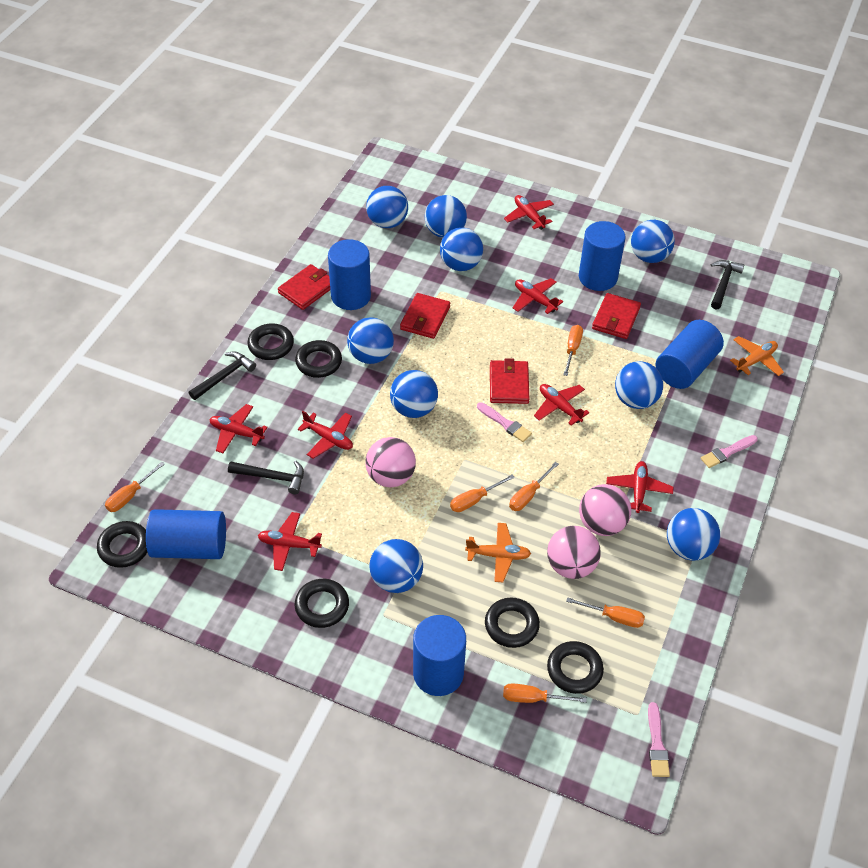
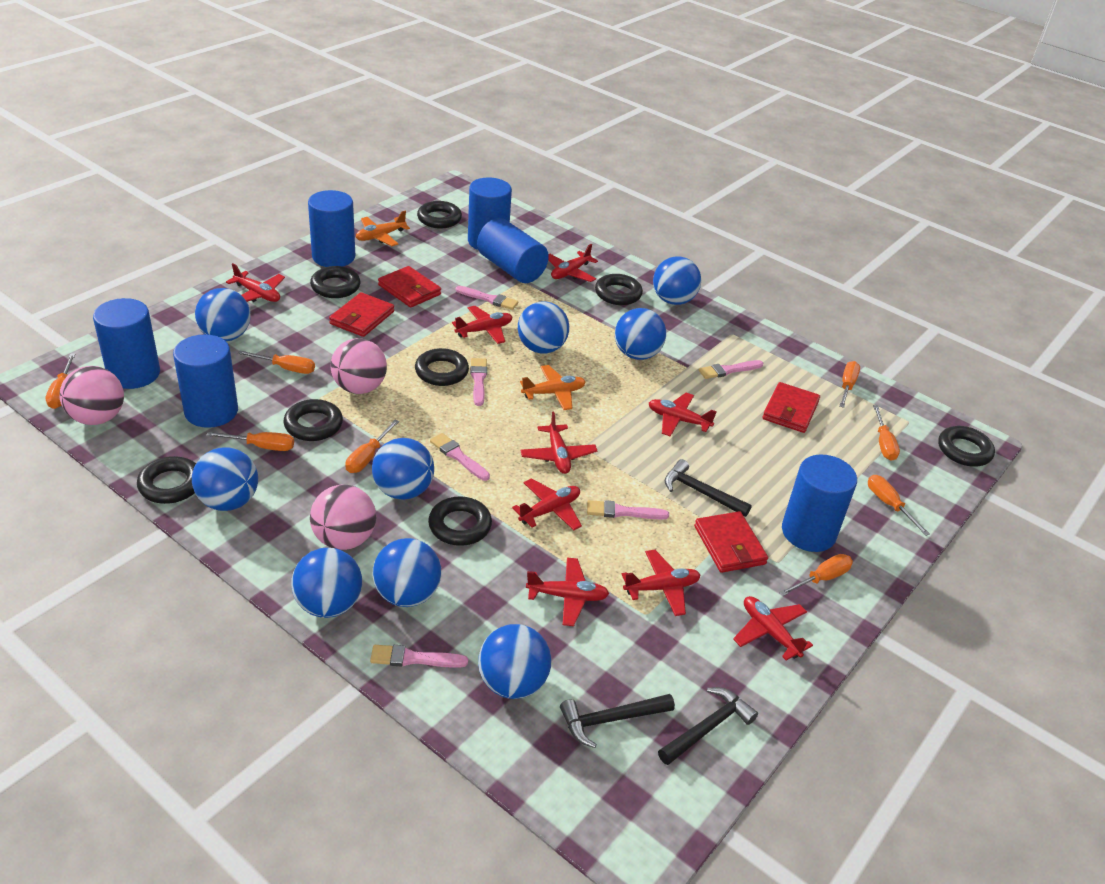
black ring: 6 -> 8
blue cylinder: 5 -> 6
orange screwdriver: 6 -> 8
pink brush: 3 -> 6
red plane: 7 -> 9

